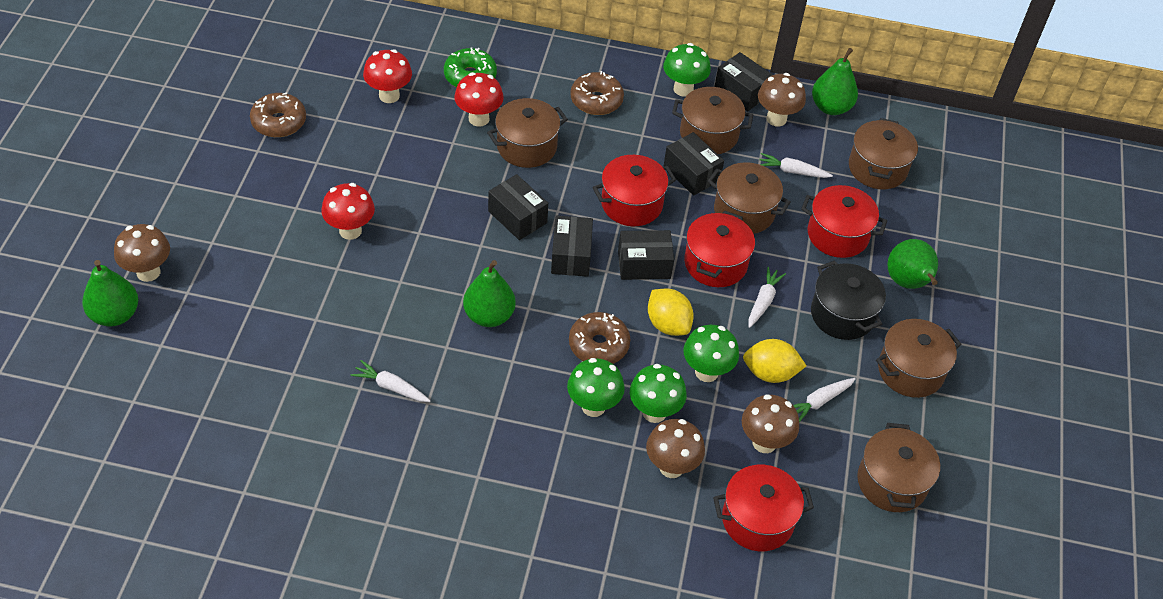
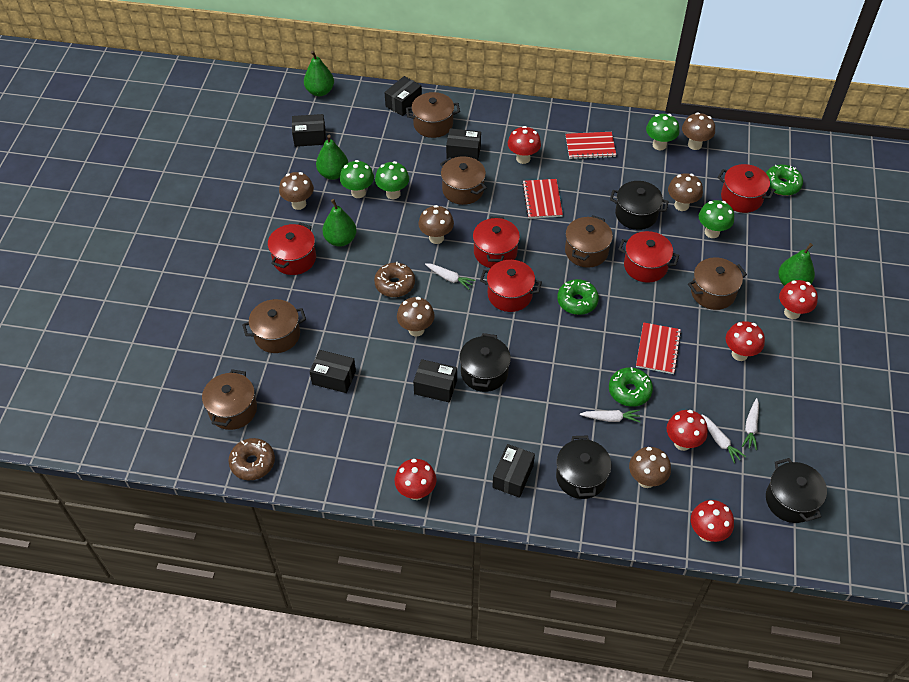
black box: 5 -> 6
black pot: 1 -> 4
brown donut: 3 -> 2
brown mushroom: 4 -> 6
green donut: 1 -> 3
red mushroom: 3 -> 6
red notebook: 0 -> 3
red pot: 4 -> 5
yellow lemon: 2 -> 0

